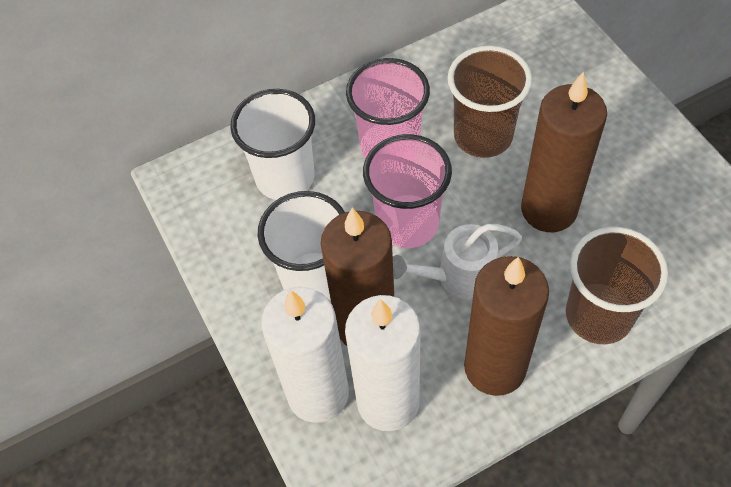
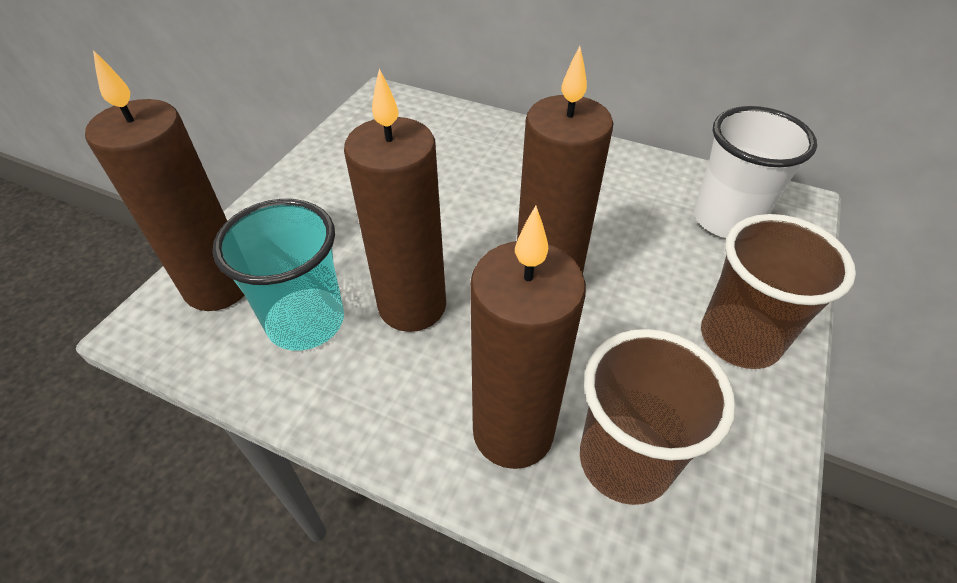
brown candle: 3 -> 4
pink cup: 2 -> 0
turquoise cup: 0 -> 1
white candle: 2 -> 0
white cup: 2 -> 1
white watering can: 1 -> 0

